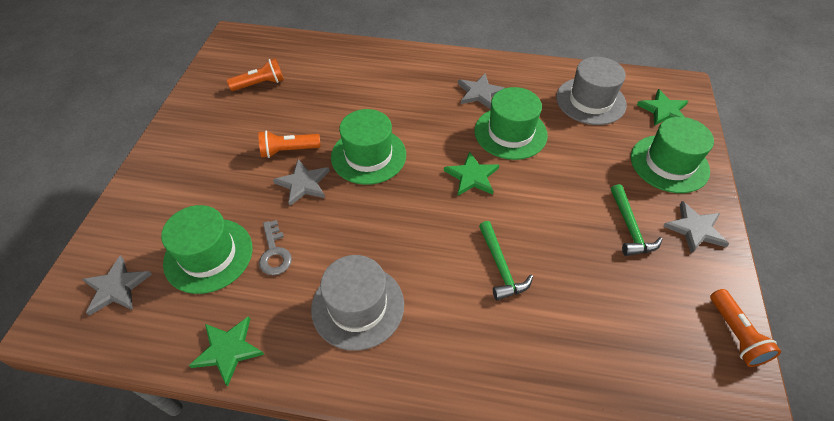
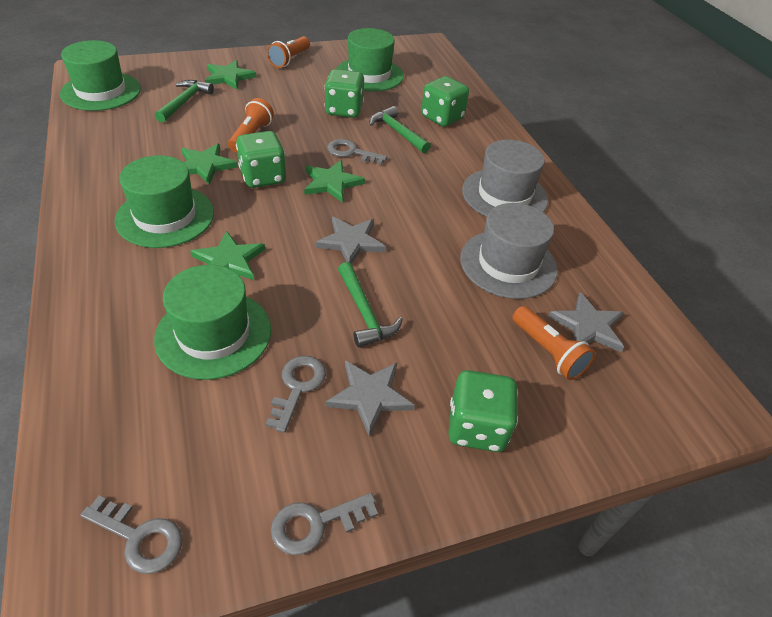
green dice: 0 -> 4
green hammer: 2 -> 3
green star: 3 -> 4
grey key: 1 -> 4
grey star: 4 -> 3

